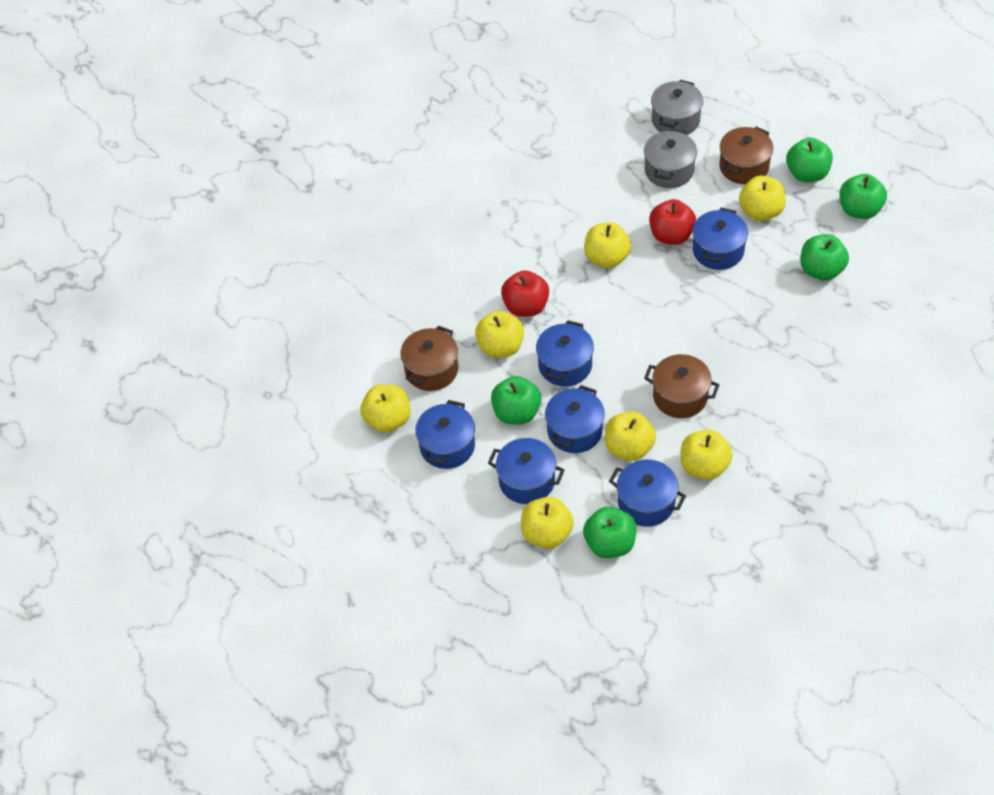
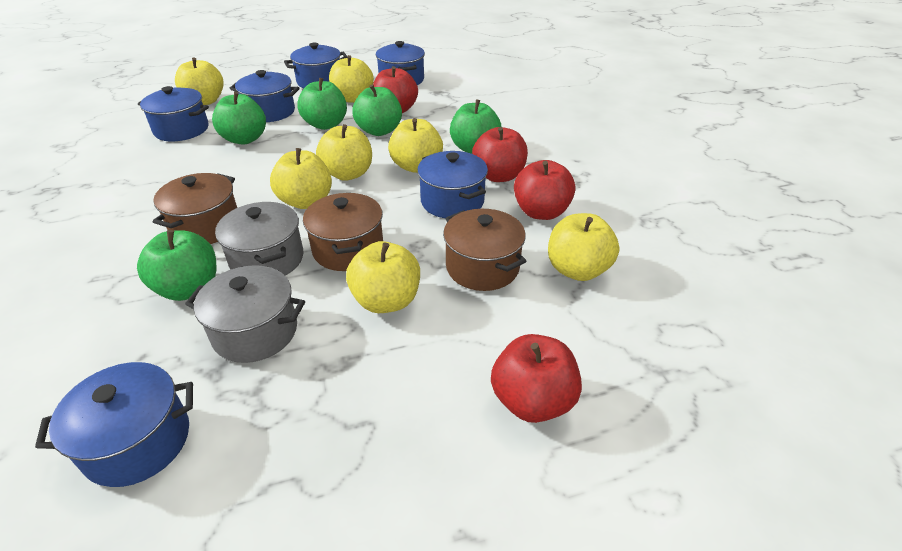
red apple: 2 -> 4

